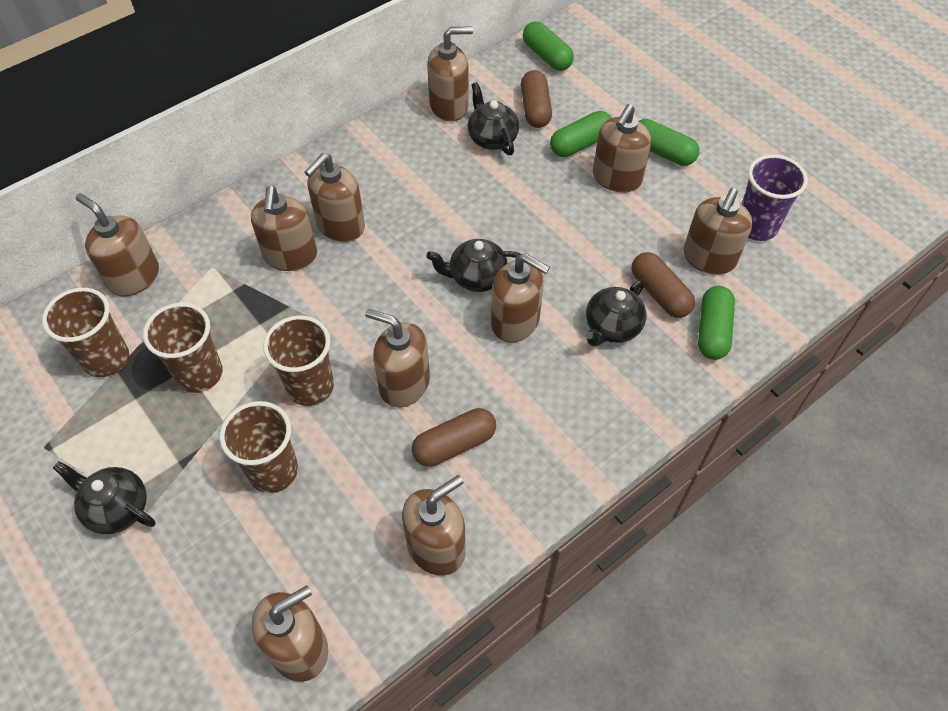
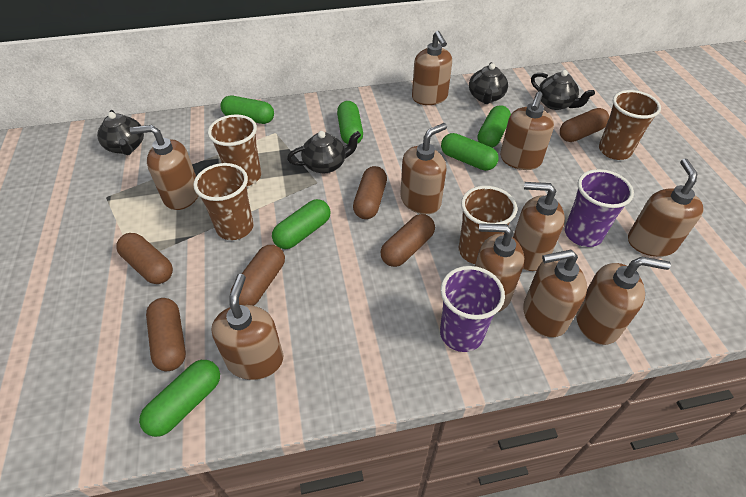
brown capsule: 3 -> 6
green capsule: 4 -> 6
purple cup: 1 -> 2

